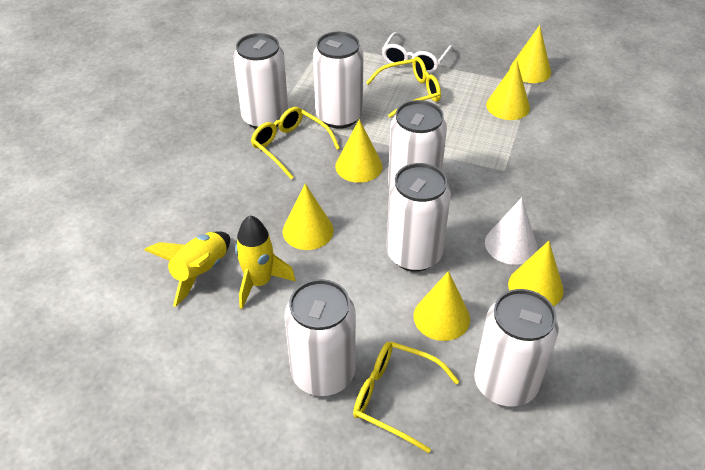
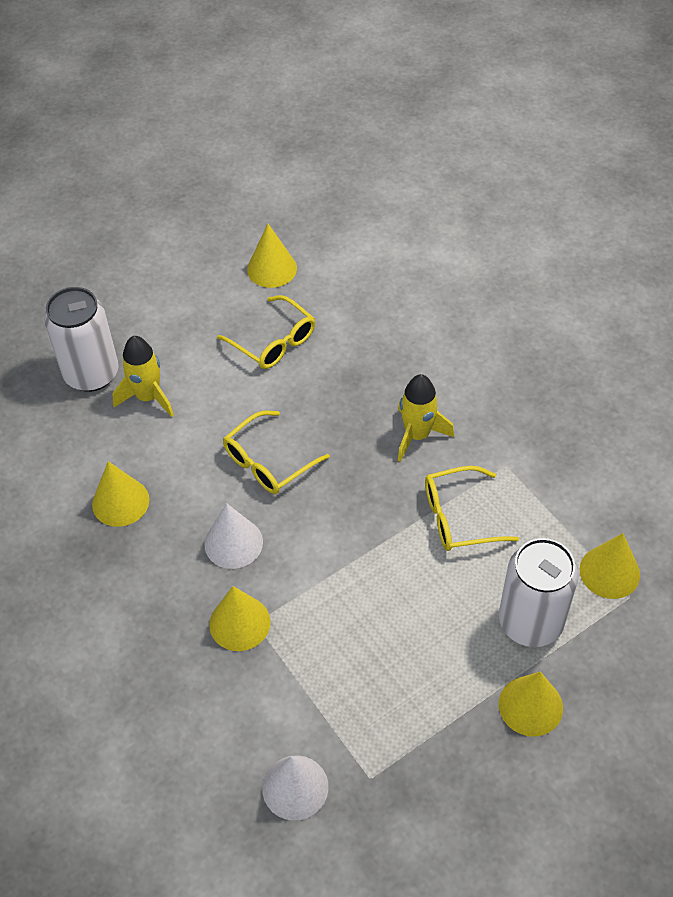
white can: 6 -> 2
white cone: 1 -> 2
white glasses: 1 -> 0
yellow cone: 6 -> 5

